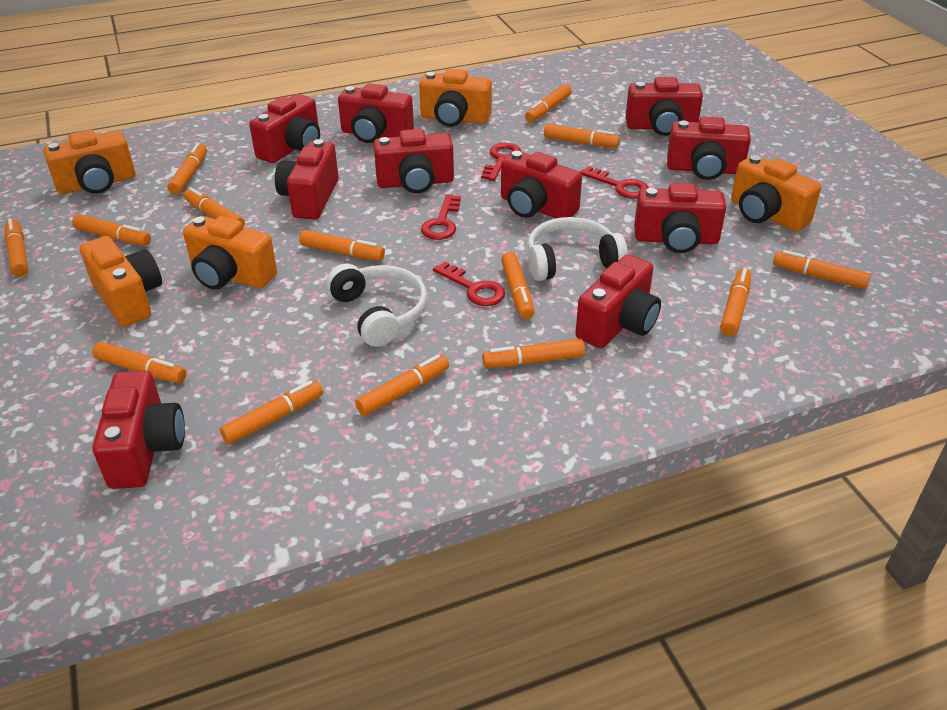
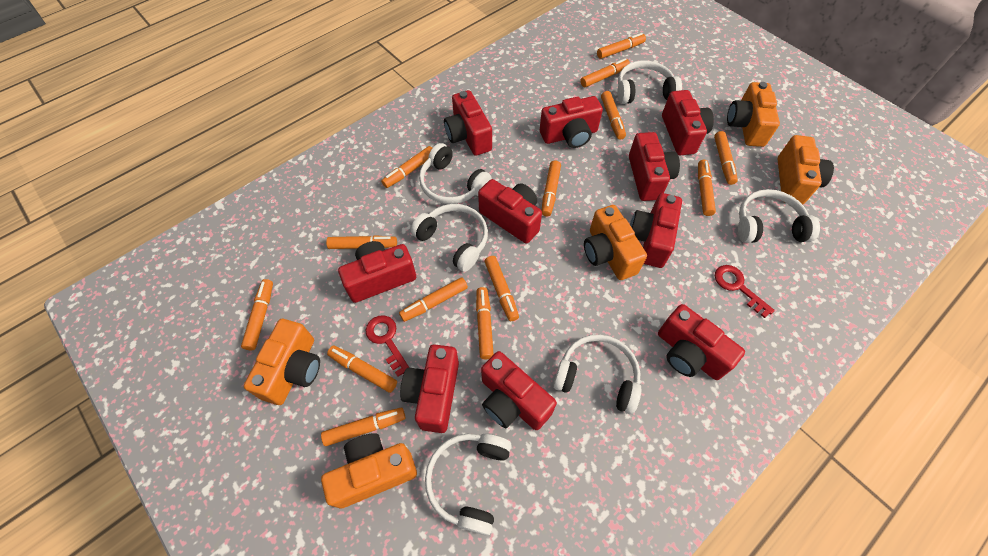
red key: 4 -> 2
white headphones: 2 -> 6

